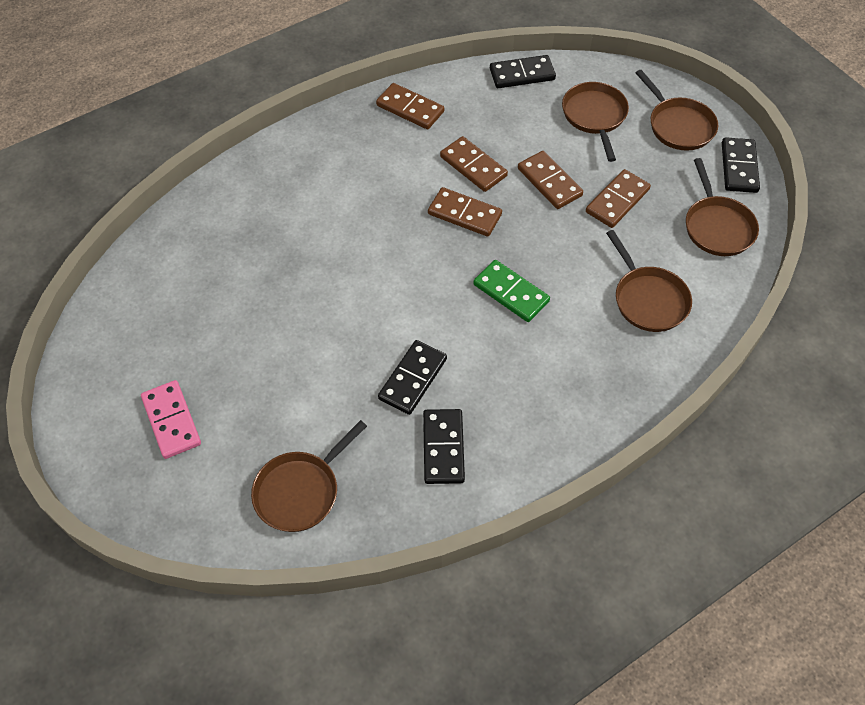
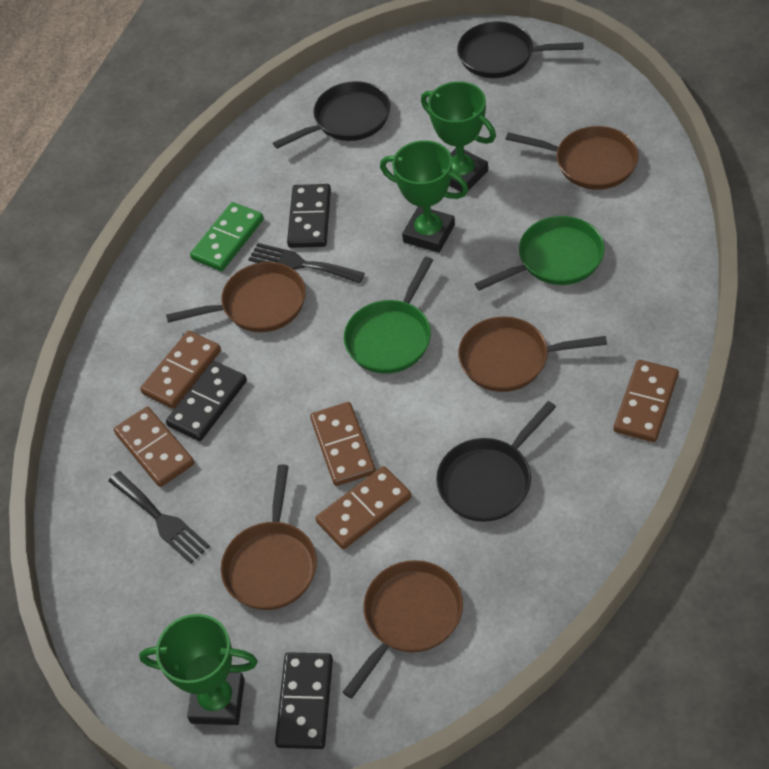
black domino: 4 -> 3
black fork: 0 -> 2
black pan: 0 -> 3
green pan: 0 -> 2
green trophy: 0 -> 3
pink domino: 1 -> 0

